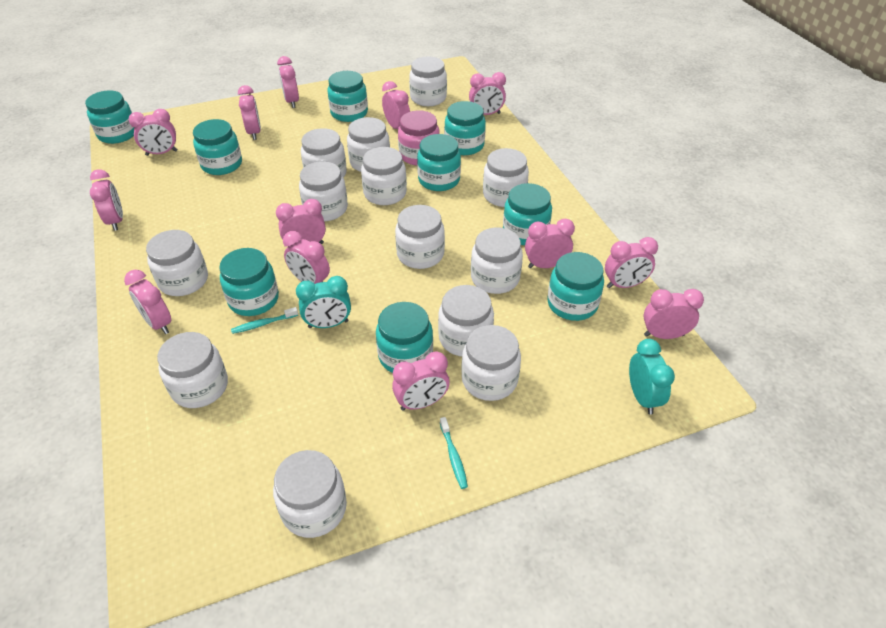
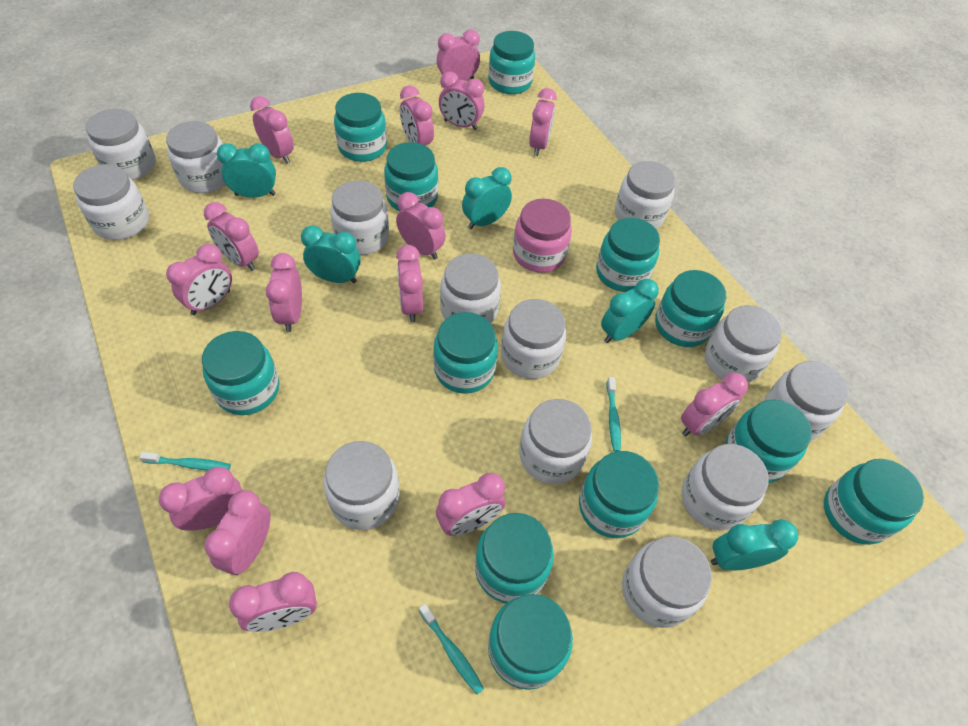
pink clock: 13 -> 15
turquoise clock: 2 -> 5
turquoise jar: 9 -> 12
turquoise toothbrush: 2 -> 3

